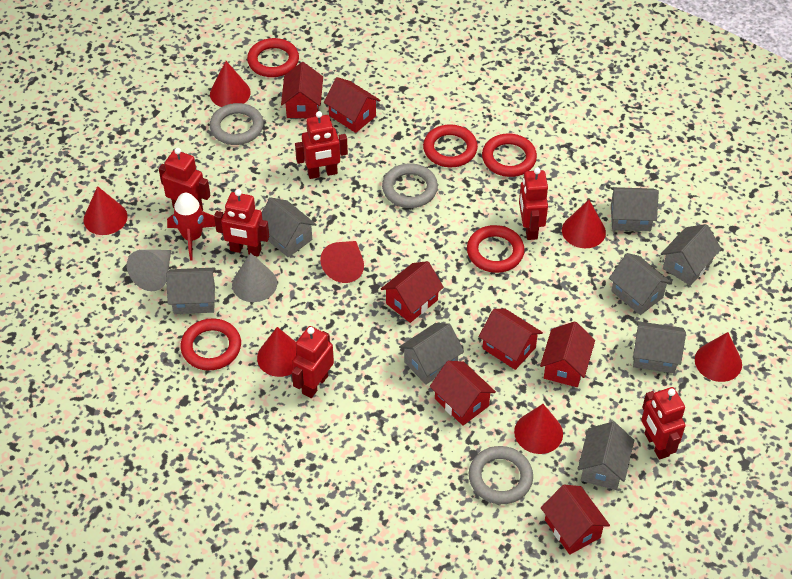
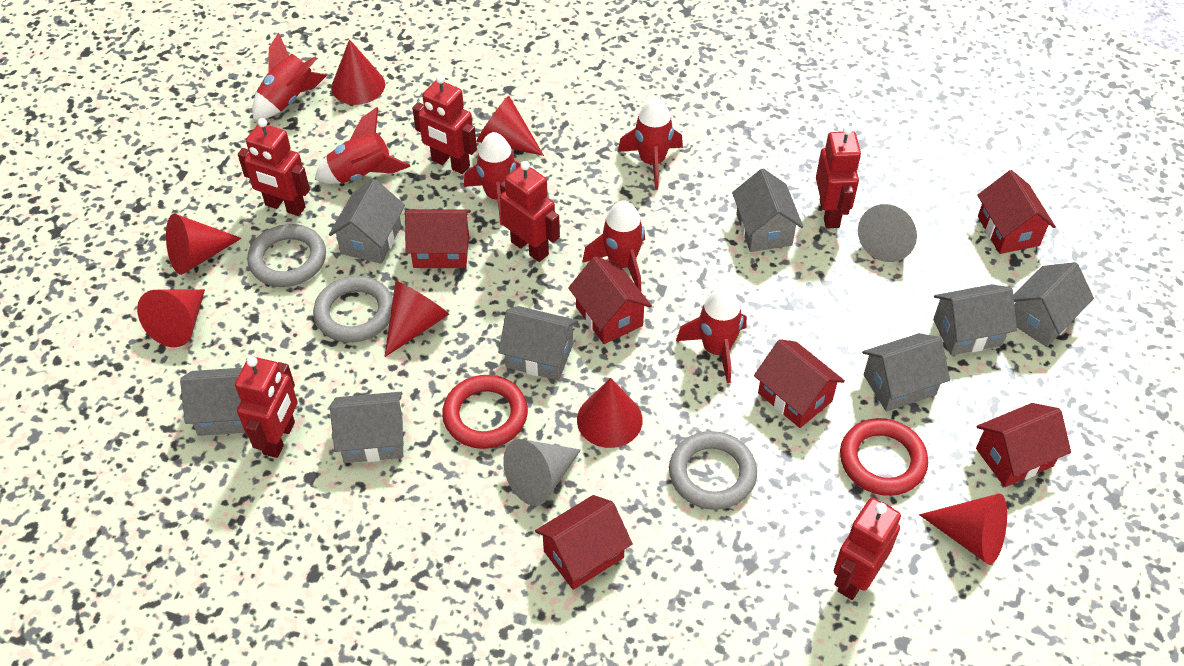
red house: 7 -> 6
red ring: 5 -> 2
red rocket: 1 -> 6

